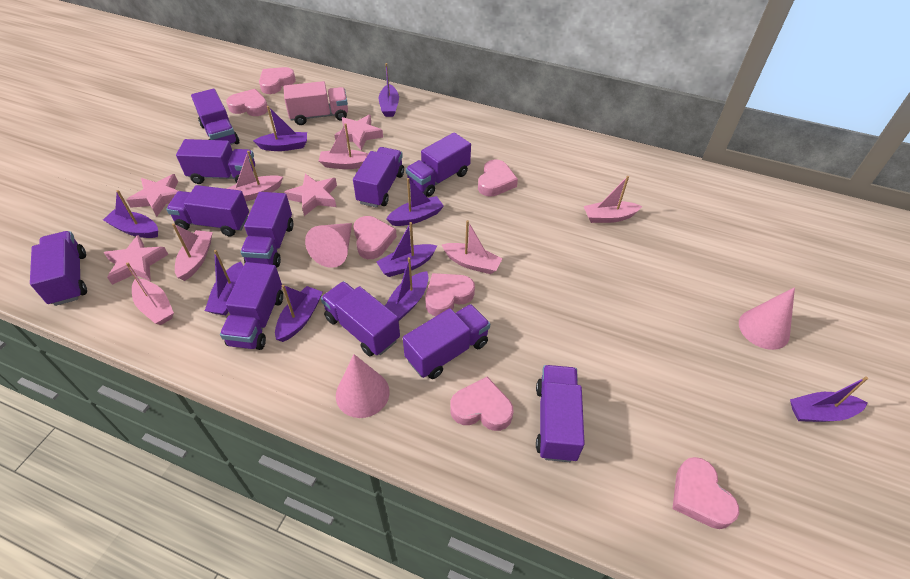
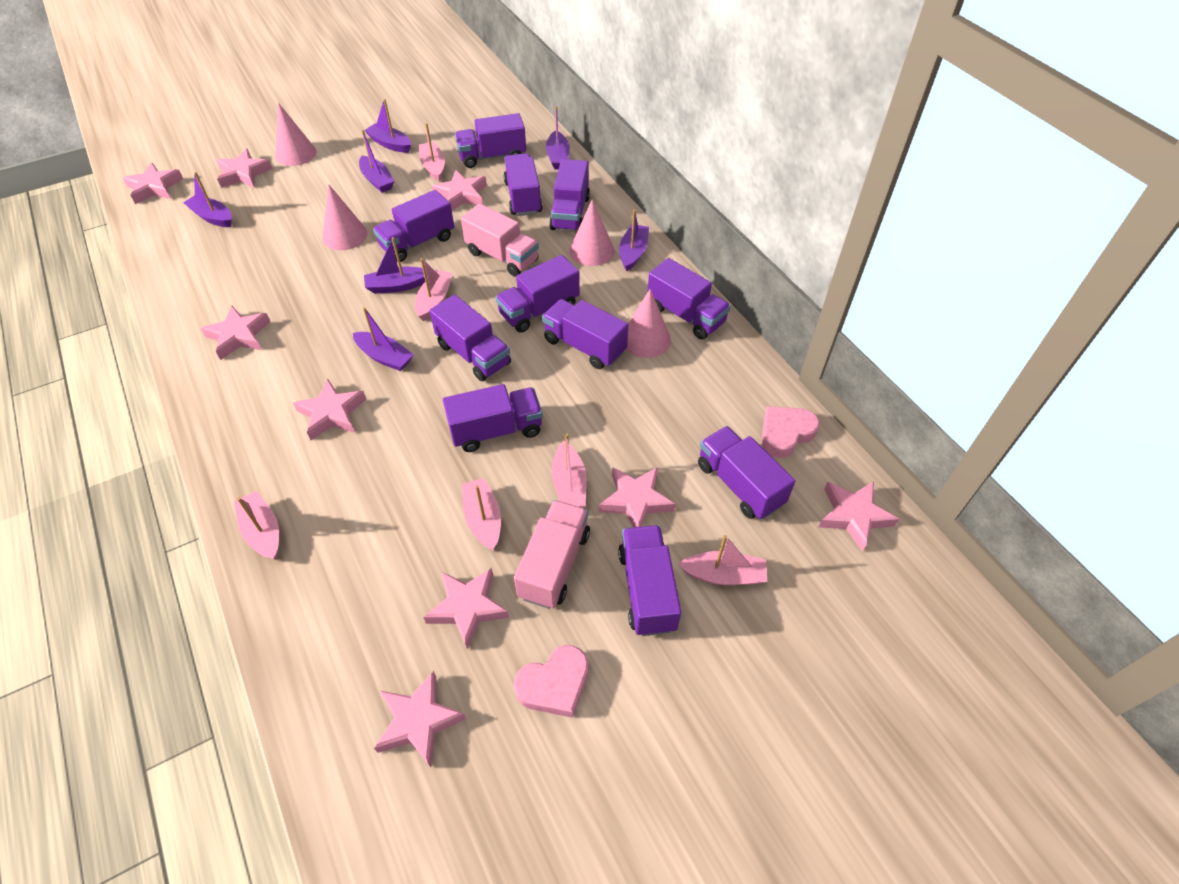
pink cone: 3 -> 4
pink heart: 7 -> 2
pink star: 4 -> 9
pink truck: 1 -> 2
purple boat: 9 -> 7

